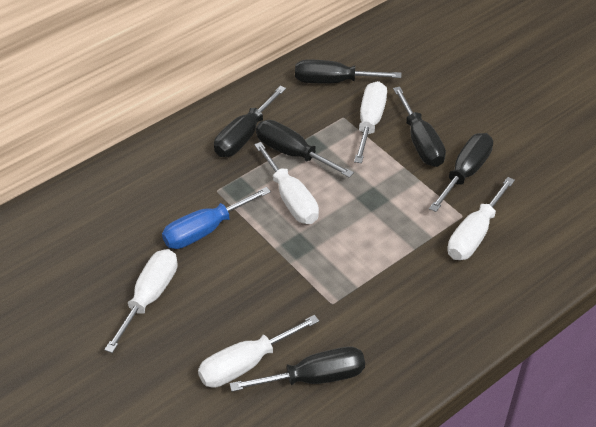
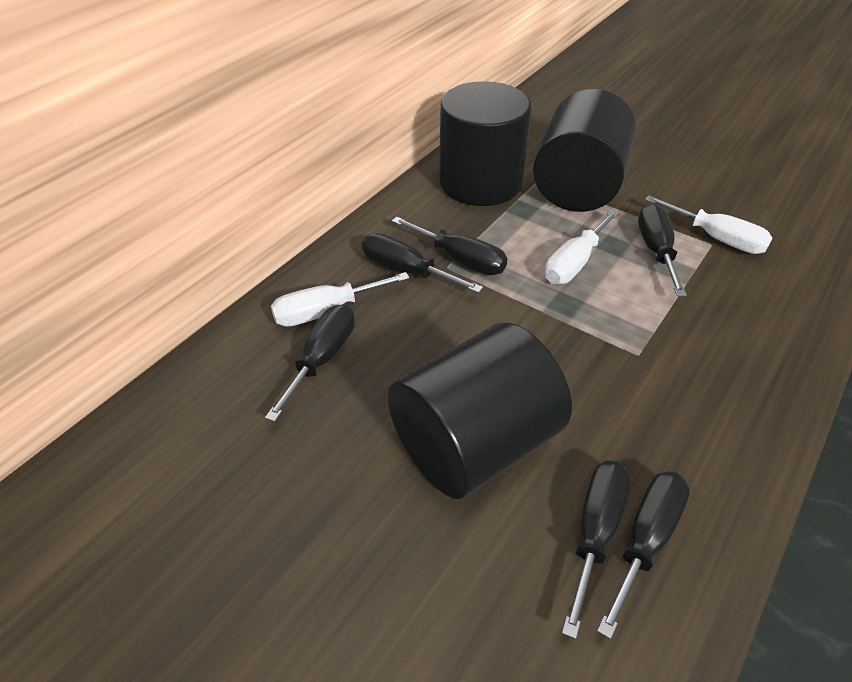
black cylinder: 0 -> 3
blue screwdriver: 1 -> 0
white screwdriver: 5 -> 3

